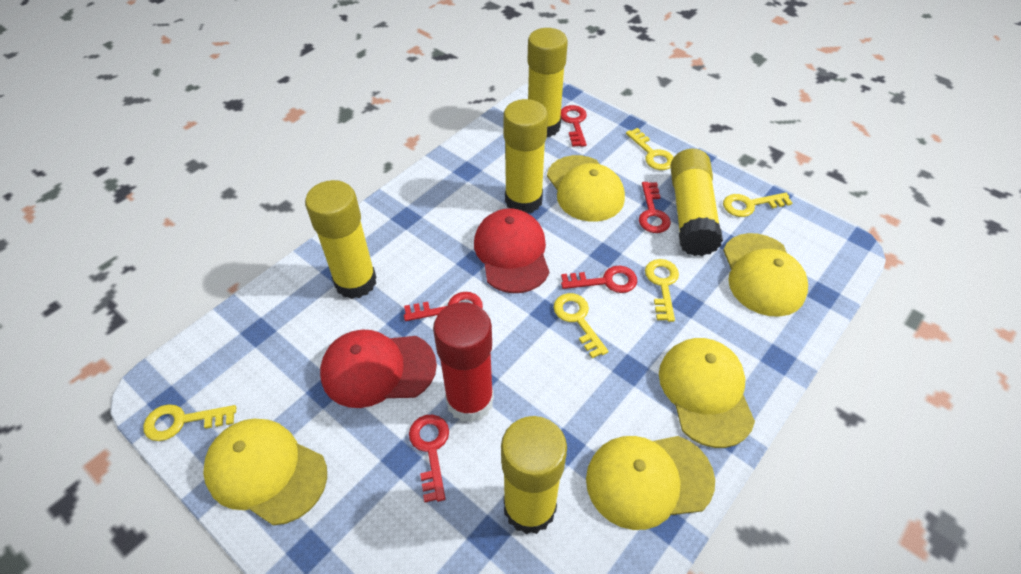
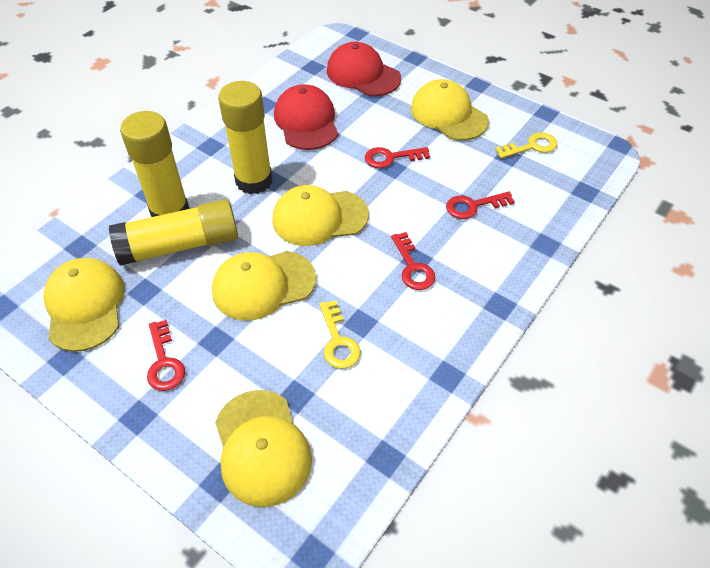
red glue stick: 1 -> 0
red key: 5 -> 4
yellow glue stick: 5 -> 3
yellow key: 5 -> 2

